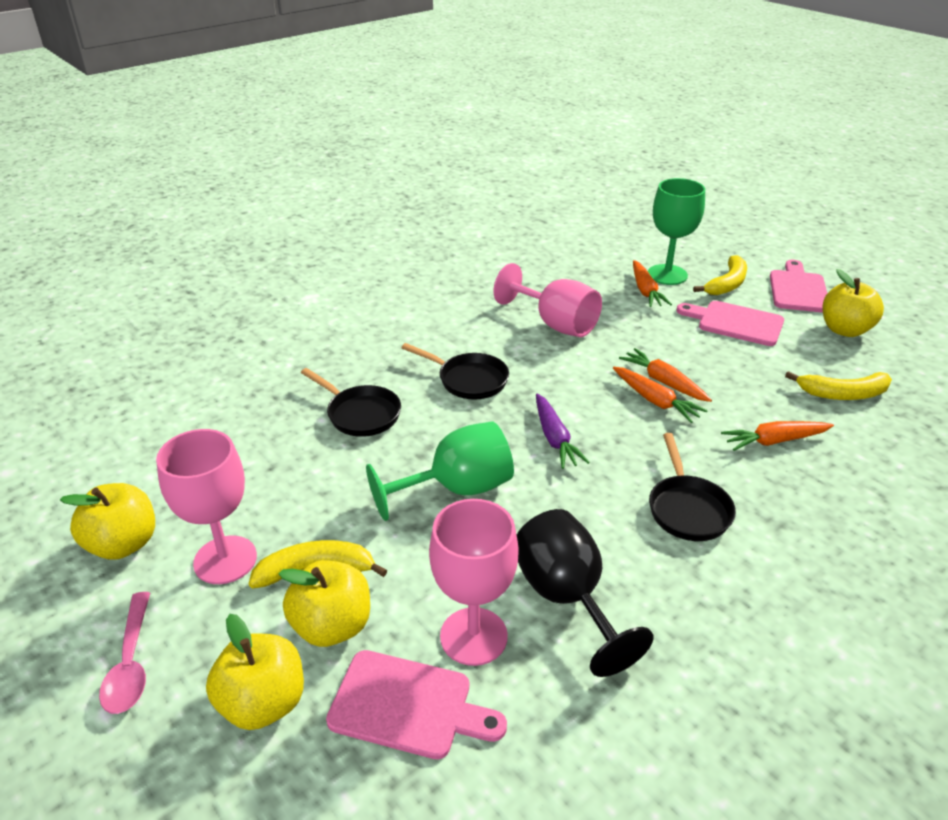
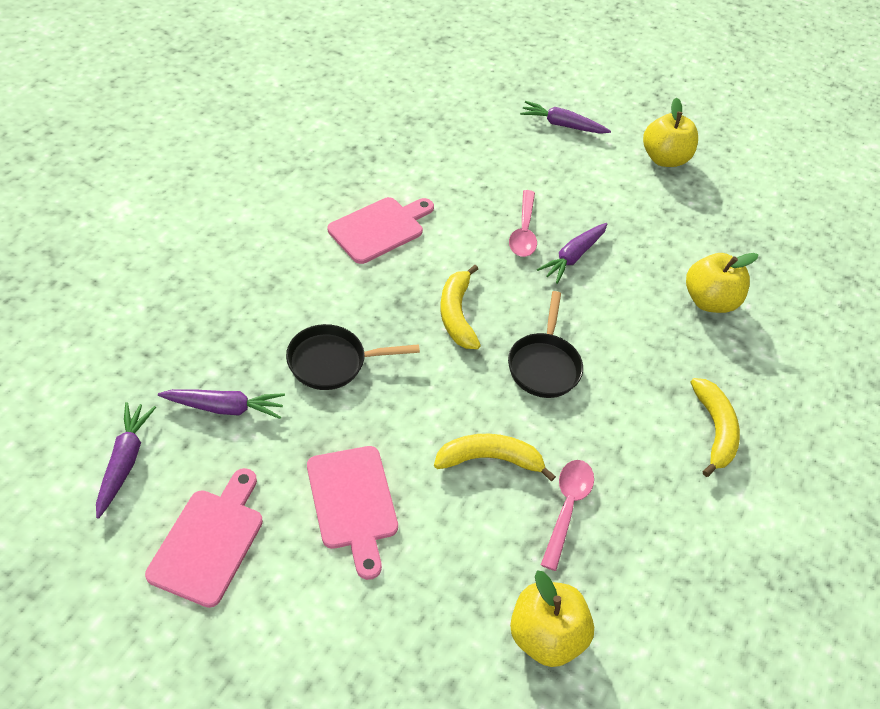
black goblet: 1 -> 0
black pan: 3 -> 2
green goblet: 2 -> 0
orange carrot: 4 -> 0
pink goblet: 3 -> 0
pink spoon: 1 -> 2
purple carrot: 1 -> 4
yellow apple: 4 -> 3

